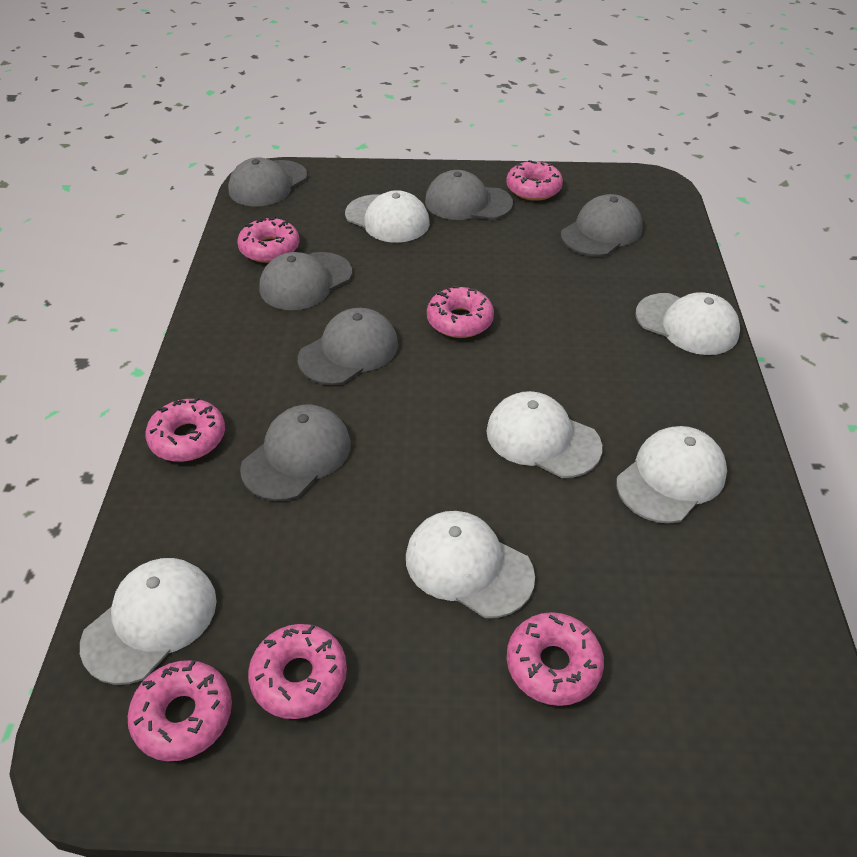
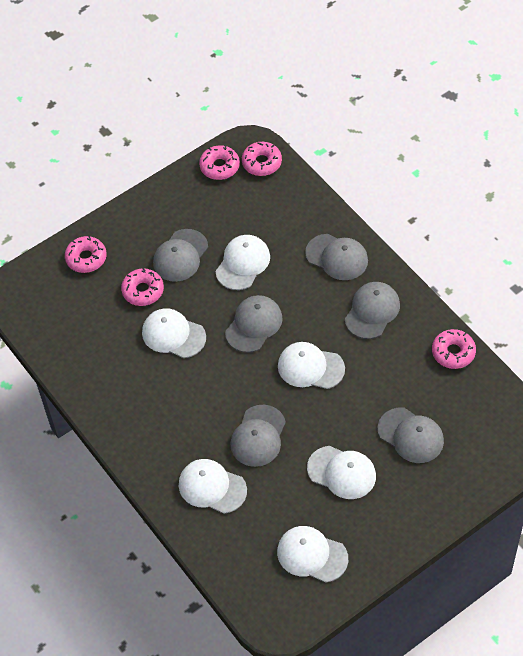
pink donut: 7 -> 5

